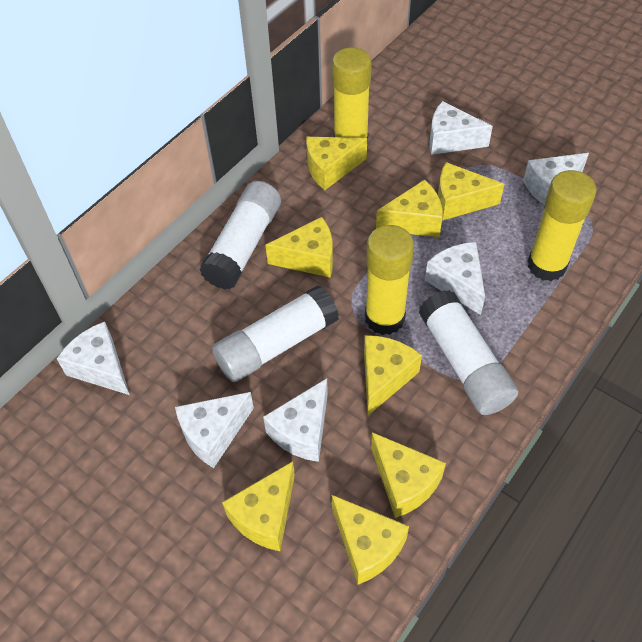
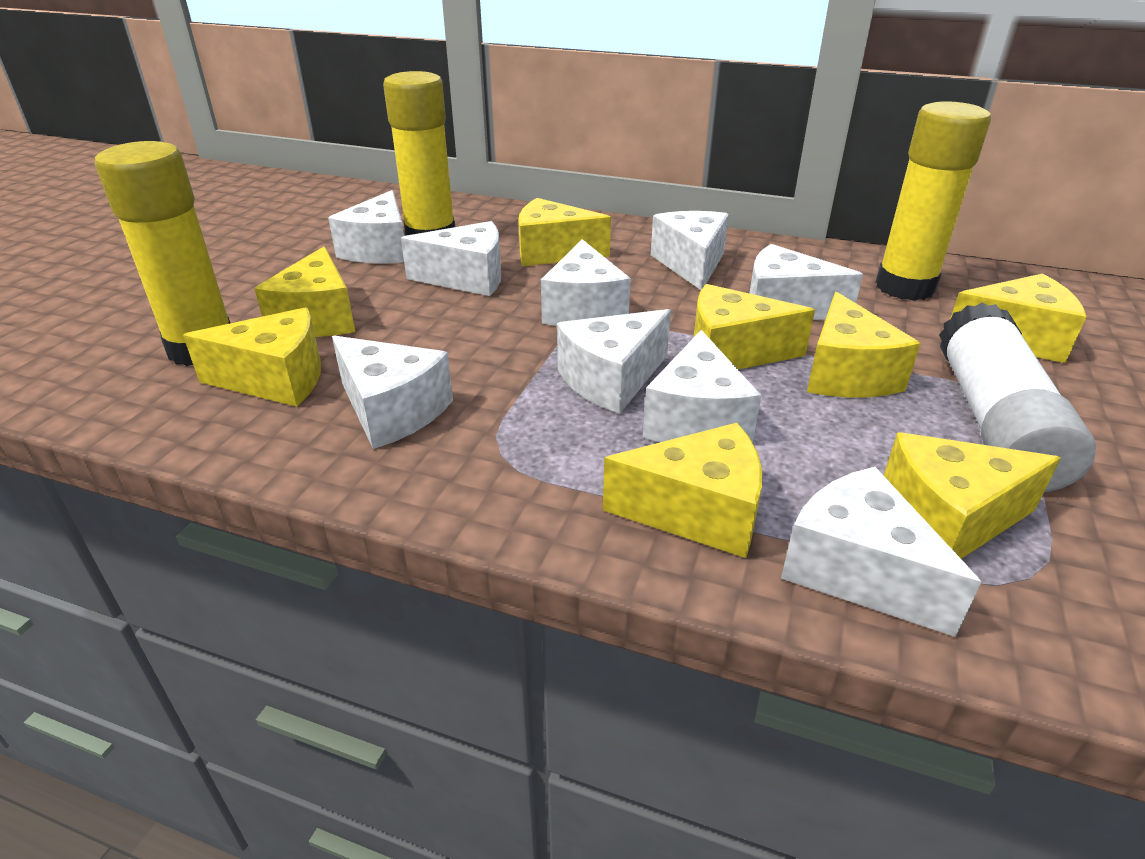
white cheese: 6 -> 9
white glue stick: 3 -> 1

